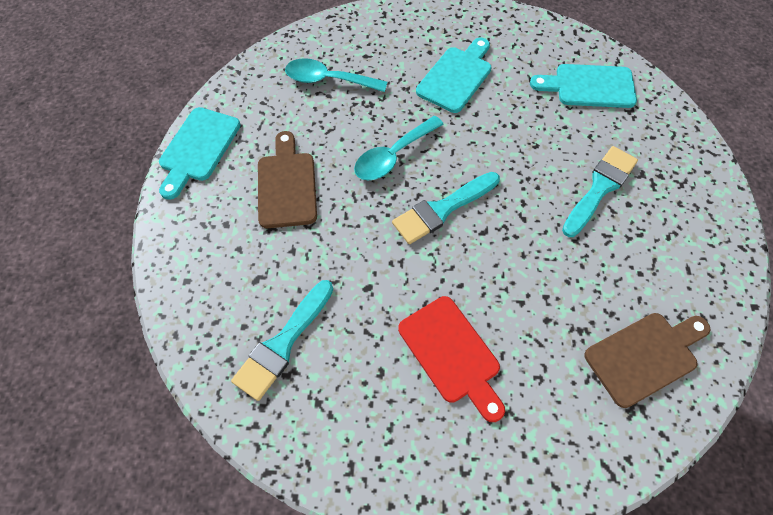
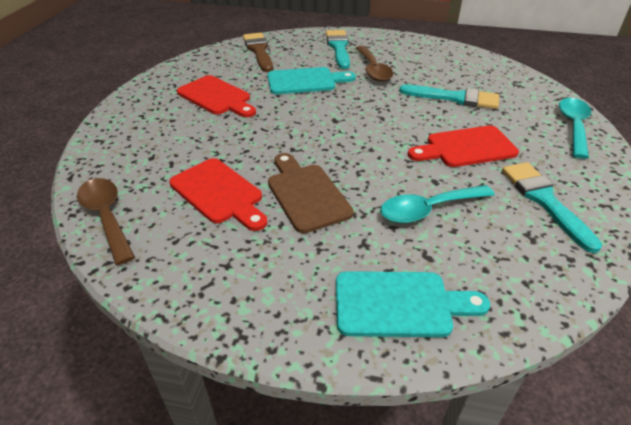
brown brush: 0 -> 1
brown cutting board: 2 -> 1
brown spoon: 0 -> 2
red cutting board: 1 -> 3
turquoise cutting board: 3 -> 2

